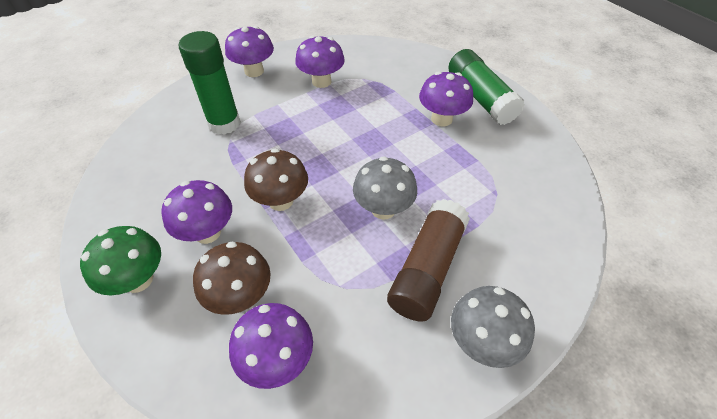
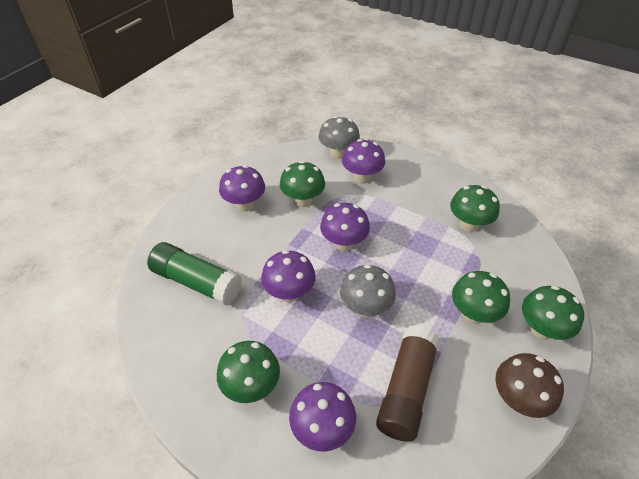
brown mushroom: 2 -> 1
green glue stick: 2 -> 1
green mushroom: 1 -> 5

